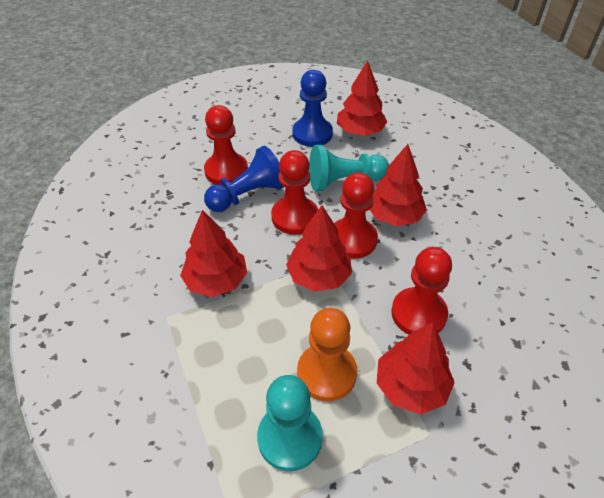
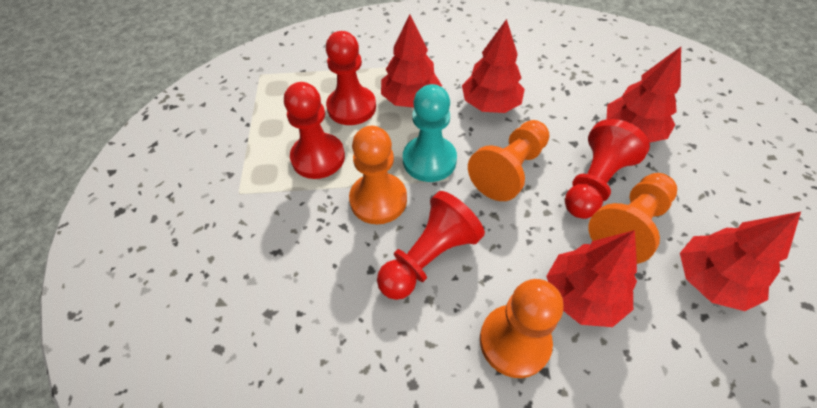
blue pawn: 2 -> 0
orange pawn: 1 -> 4
turquoise pawn: 2 -> 1

